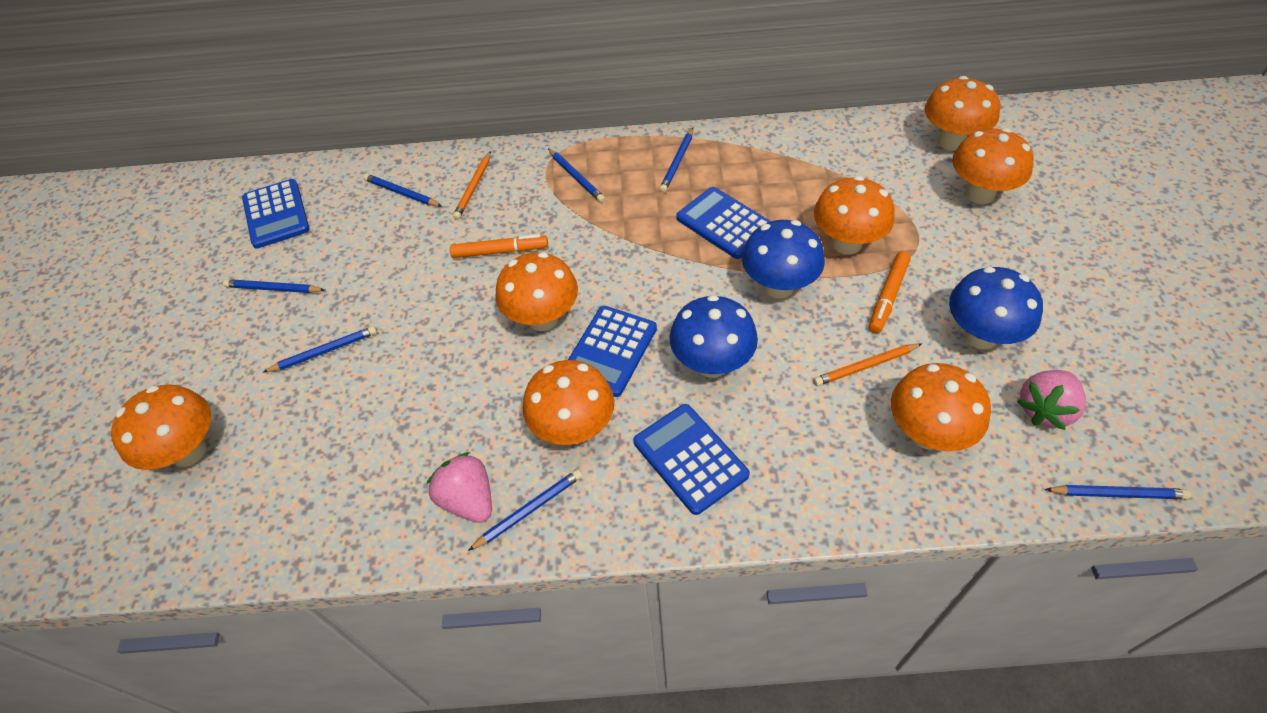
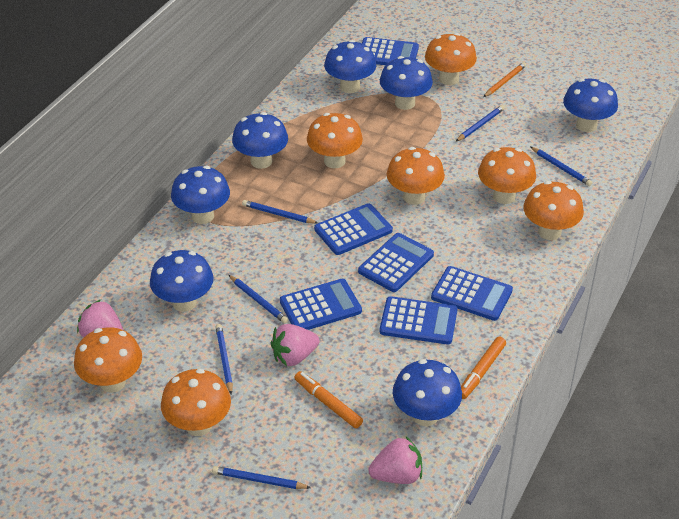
blue calculator: 4 -> 6
blue mushroom: 3 -> 7
blue pencil: 7 -> 6
orange pencil: 2 -> 1
pink strawberry: 2 -> 3

